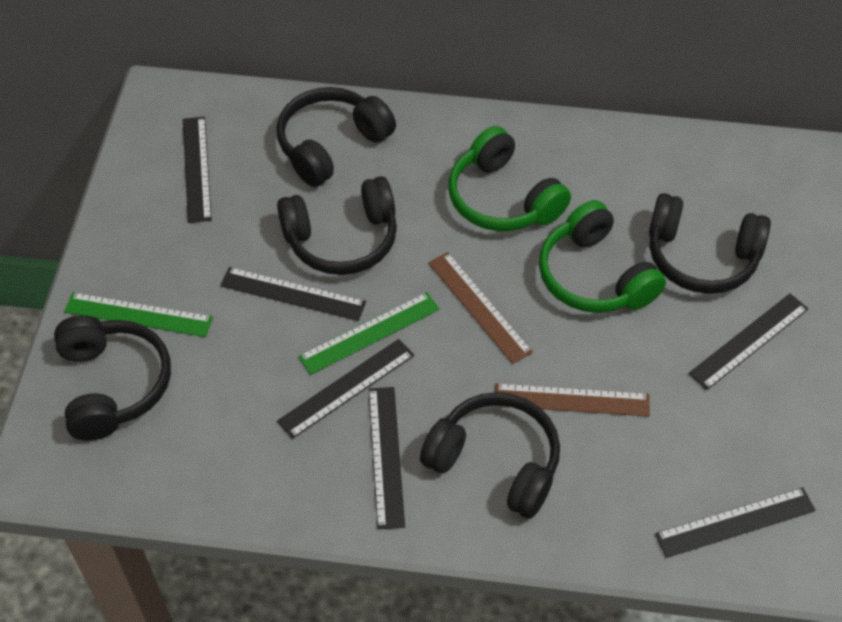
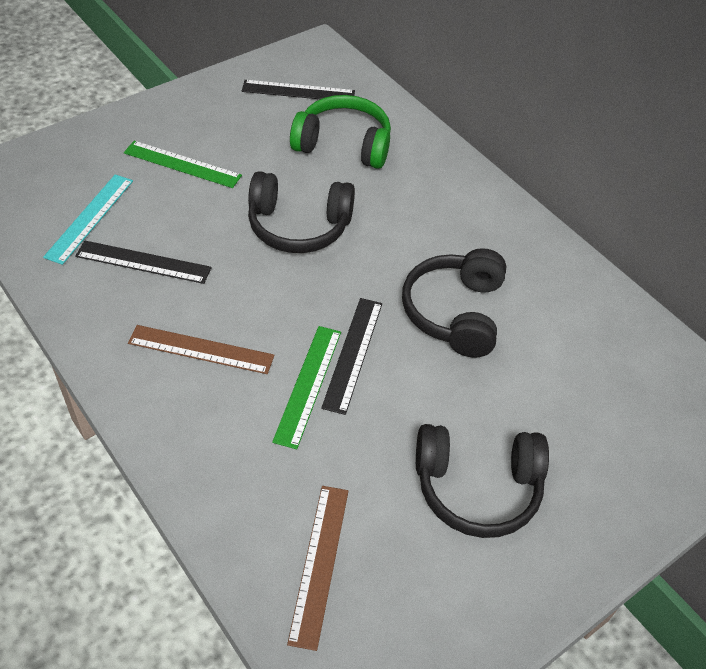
black headphones: 5 -> 3
black ruler: 6 -> 3
green headphones: 2 -> 1
turquoise ruler: 0 -> 1

